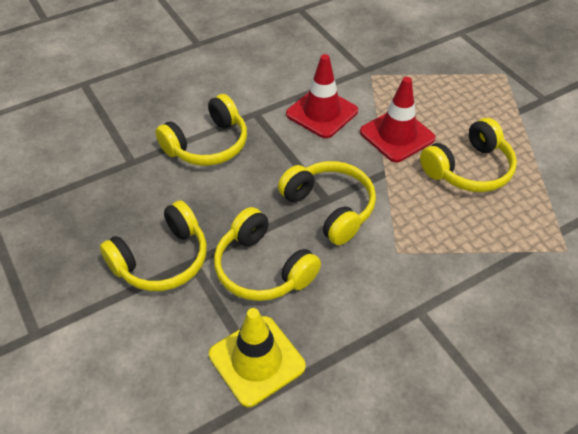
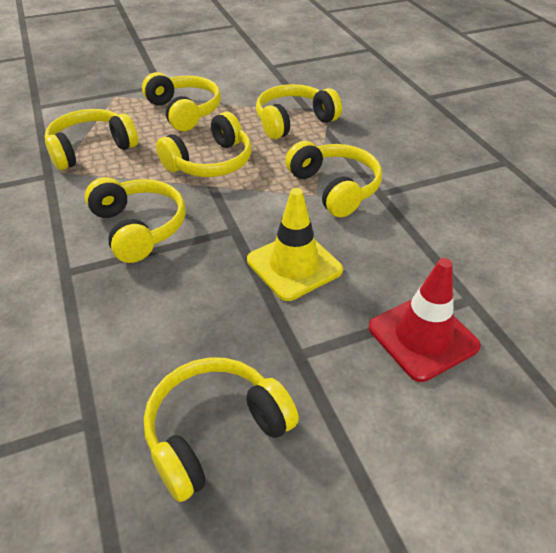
red traffic cone: 2 -> 1
yellow headphones: 5 -> 7

